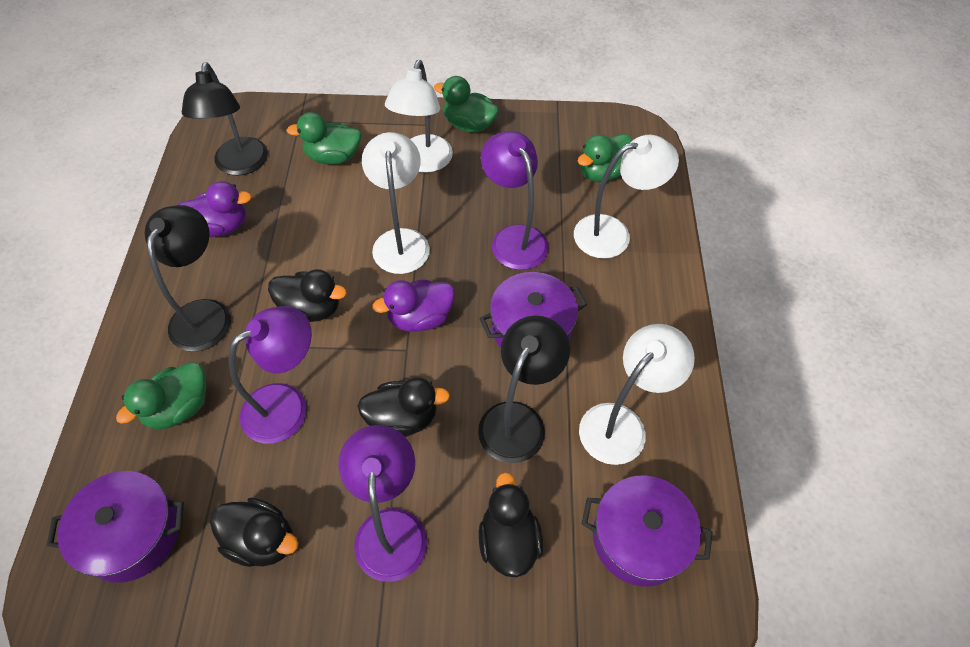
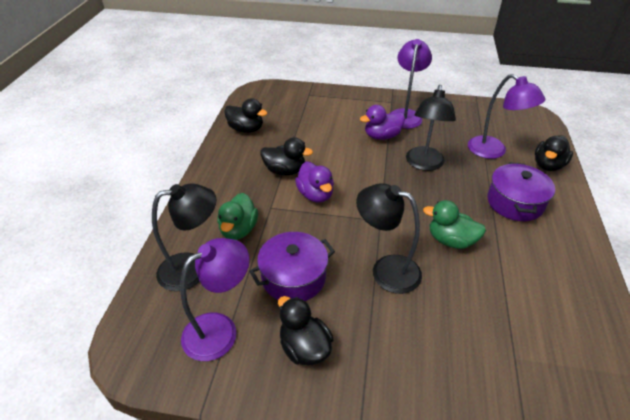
green duck: 4 -> 2
purple pot: 3 -> 2
white lamp: 4 -> 0

